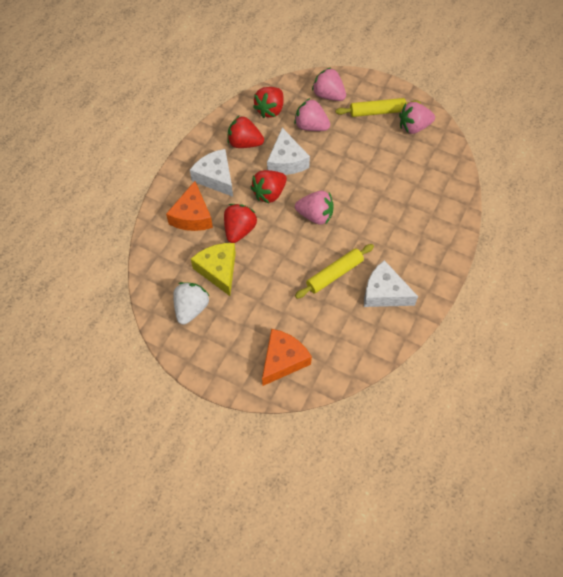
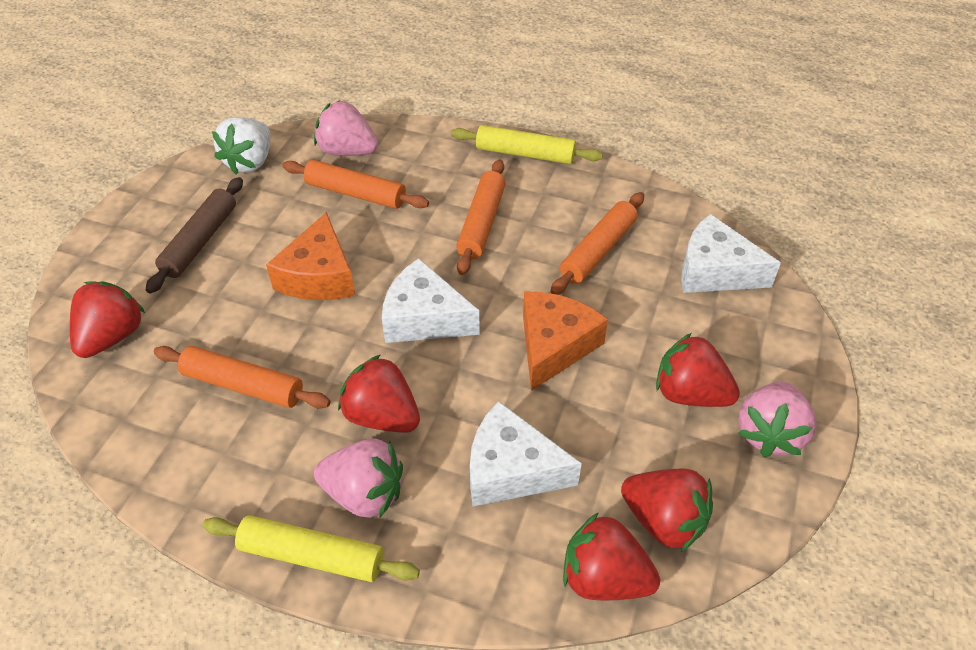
brown rolling pin: 0 -> 1
orange rolling pin: 0 -> 4
pink strawberry: 4 -> 3
red strawberry: 4 -> 5
yellow cheese: 1 -> 0

